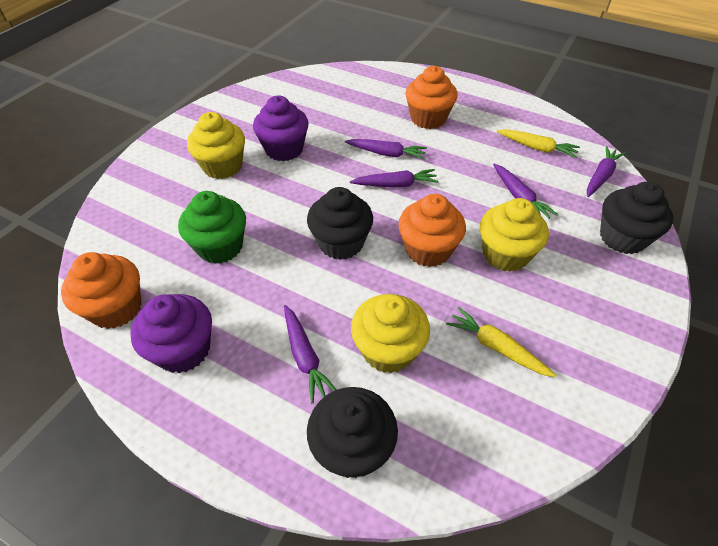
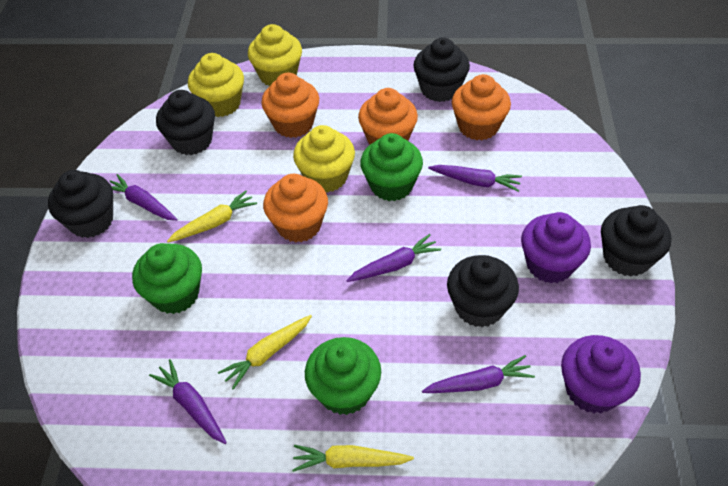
black cupcake: 3 -> 5
green cupcake: 1 -> 3
orange cupcake: 3 -> 4
yellow carrot: 2 -> 3

